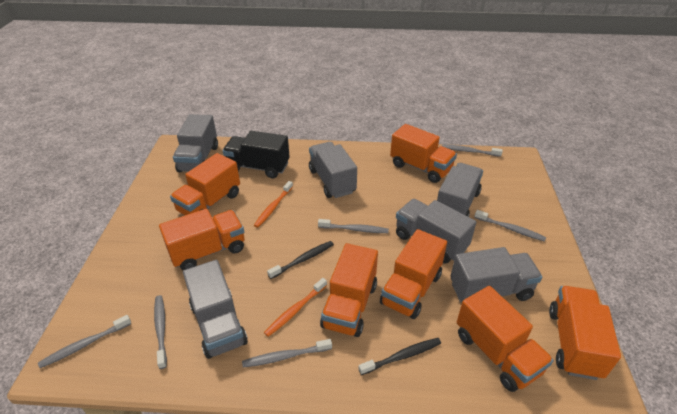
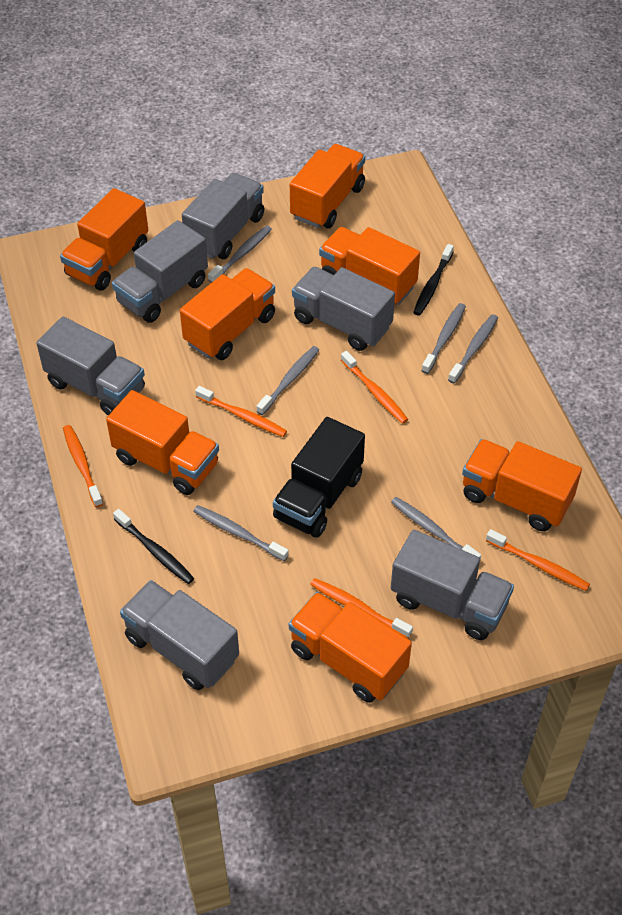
orange toothbrush: 2 -> 5

